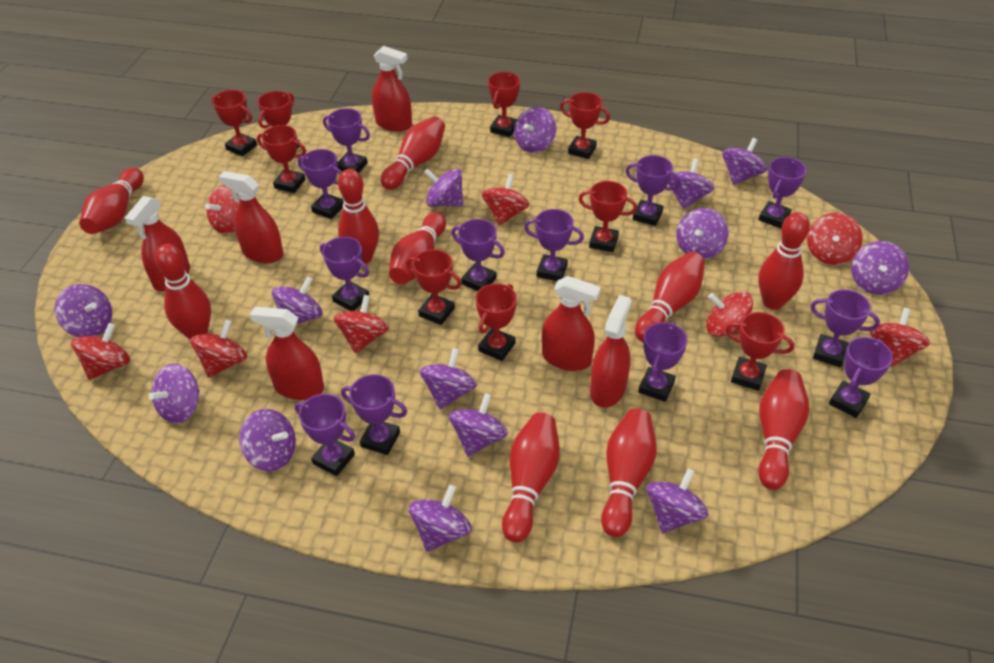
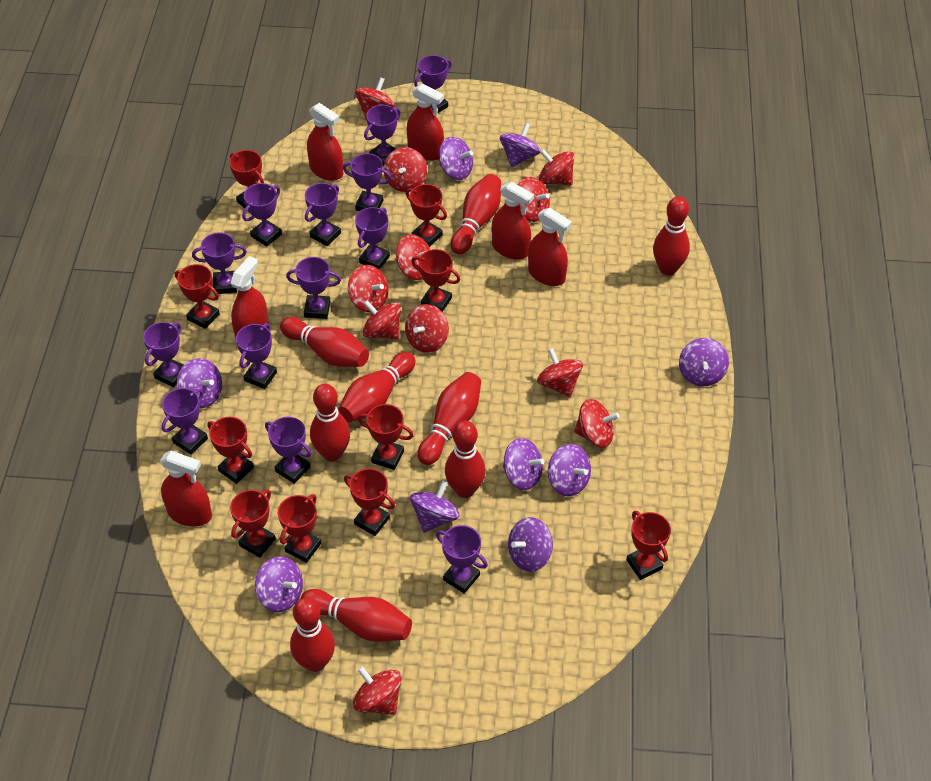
purple spinning top: 14 -> 9
purple trophy: 12 -> 13
red bowling pin: 10 -> 9
red spinning top: 8 -> 11
red trophy: 9 -> 10

